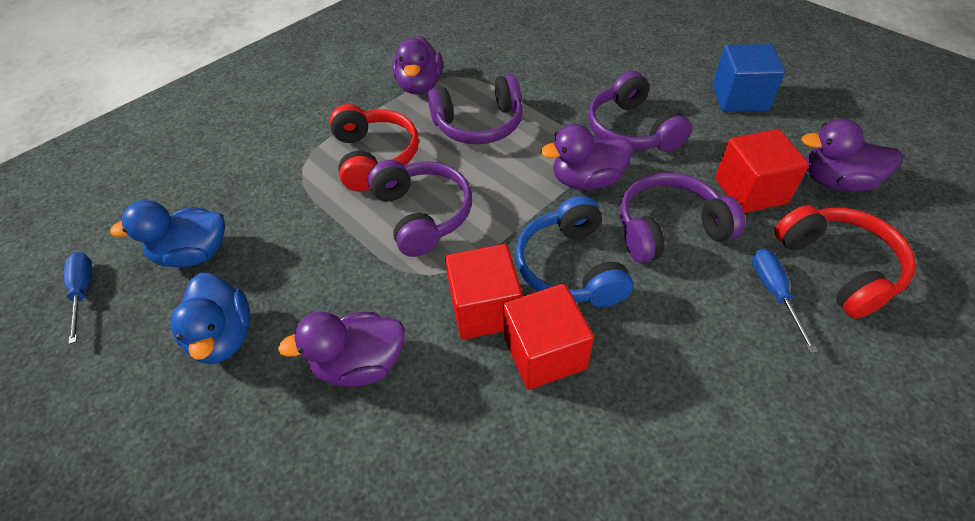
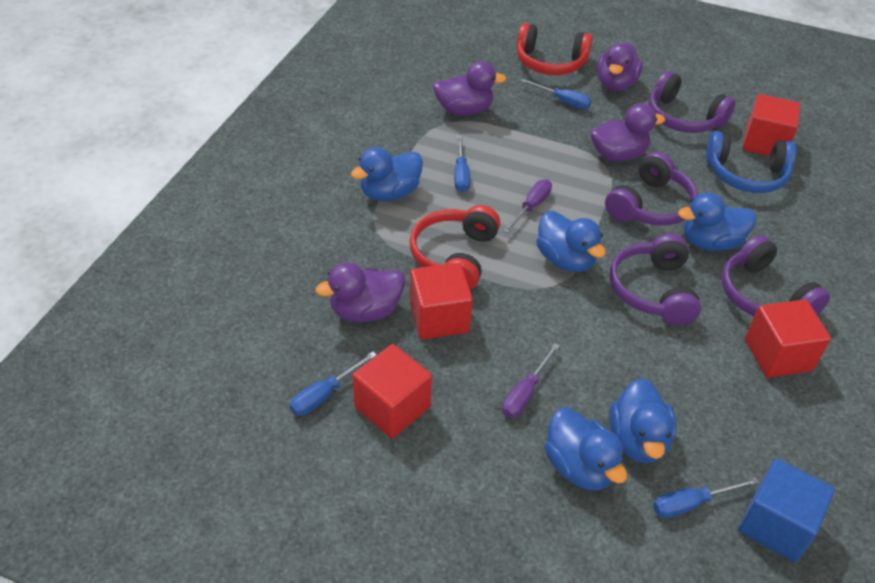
blue duck: 2 -> 5
blue screwdriver: 2 -> 4
purple screwdriver: 0 -> 2
red cube: 3 -> 4

